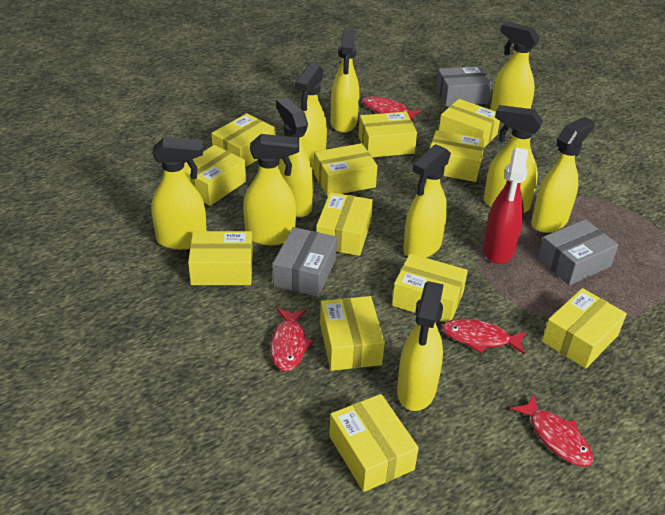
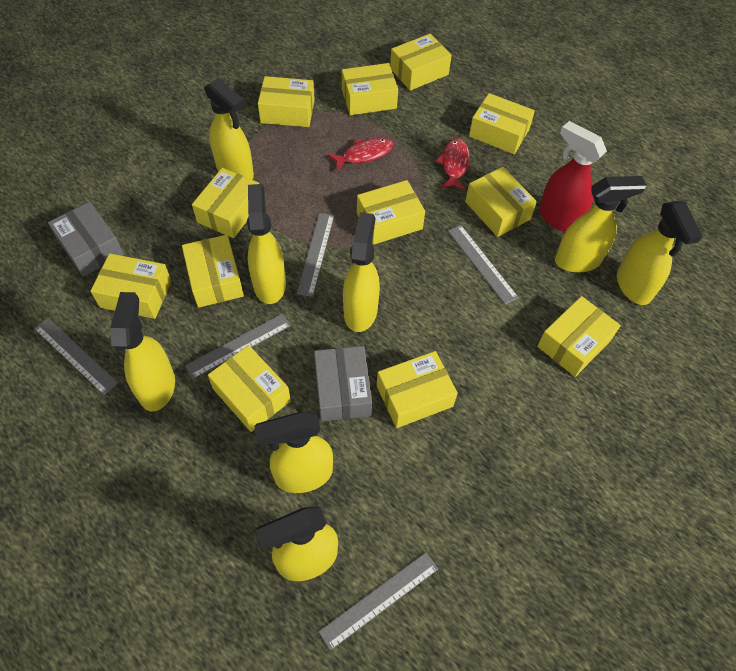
grey box: 3 -> 2
grey ruler: 0 -> 5
red fish: 4 -> 2
yellow spray bottle: 10 -> 8

